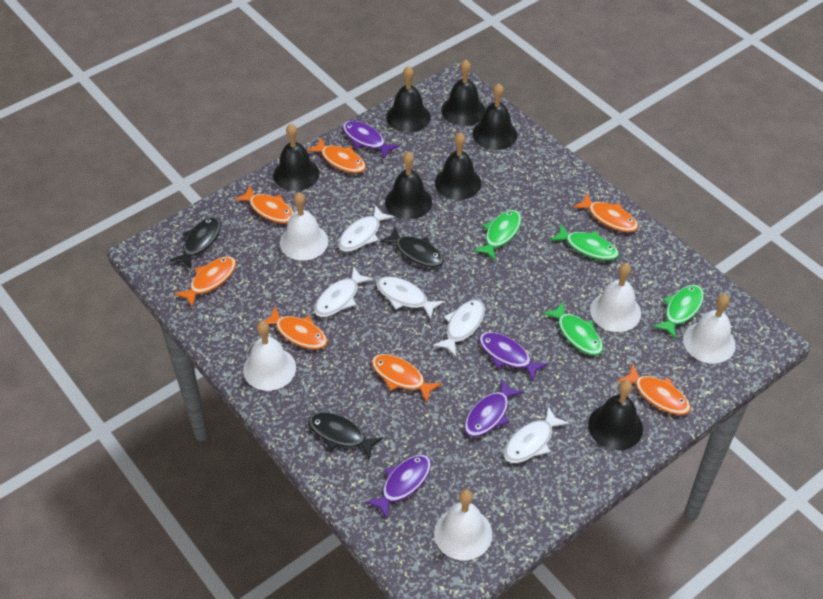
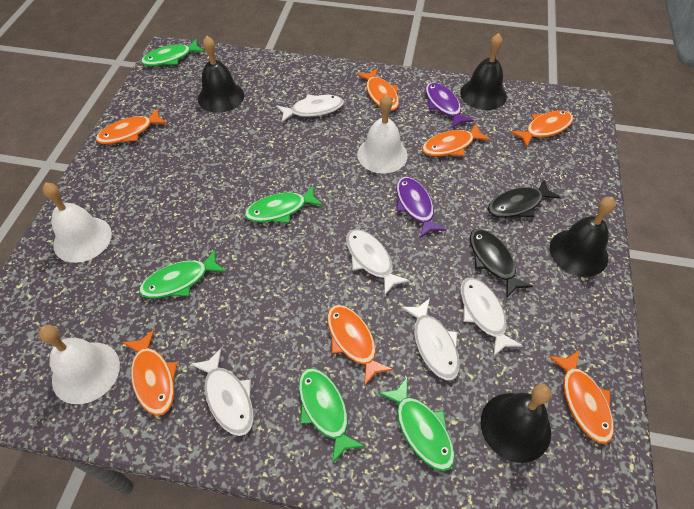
black bell: 7 -> 4
black fish: 3 -> 2
green fish: 4 -> 5
purple fish: 4 -> 2
white bell: 5 -> 3

